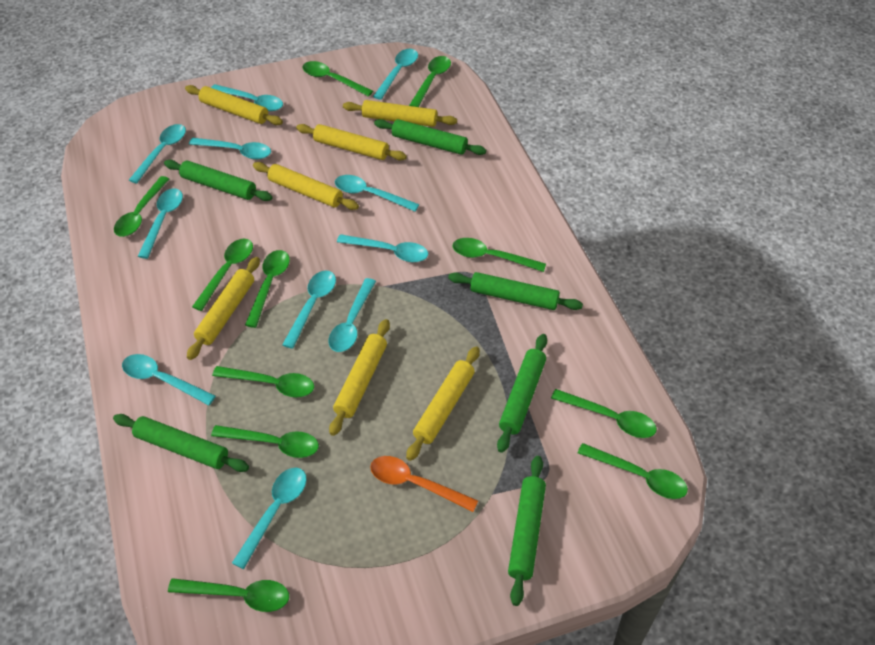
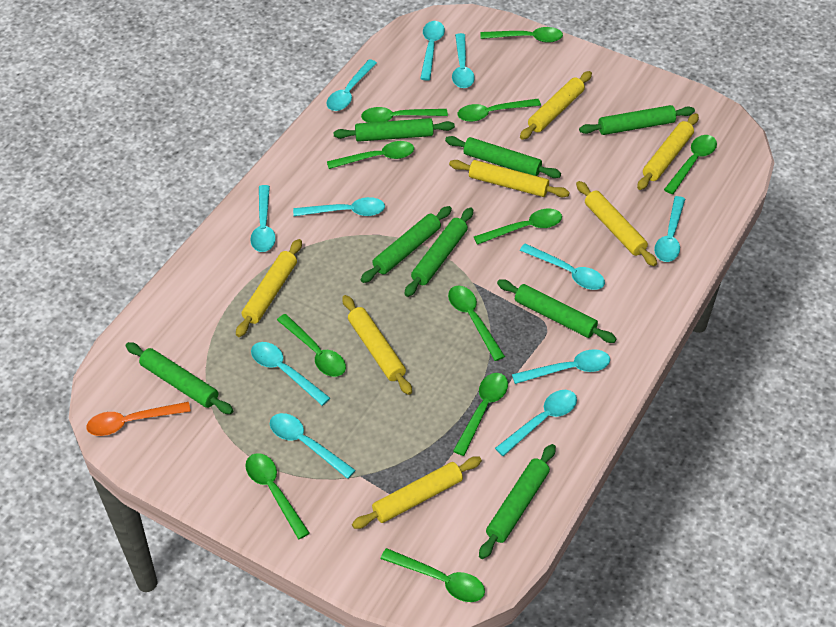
green rolling pin: 6 -> 8

